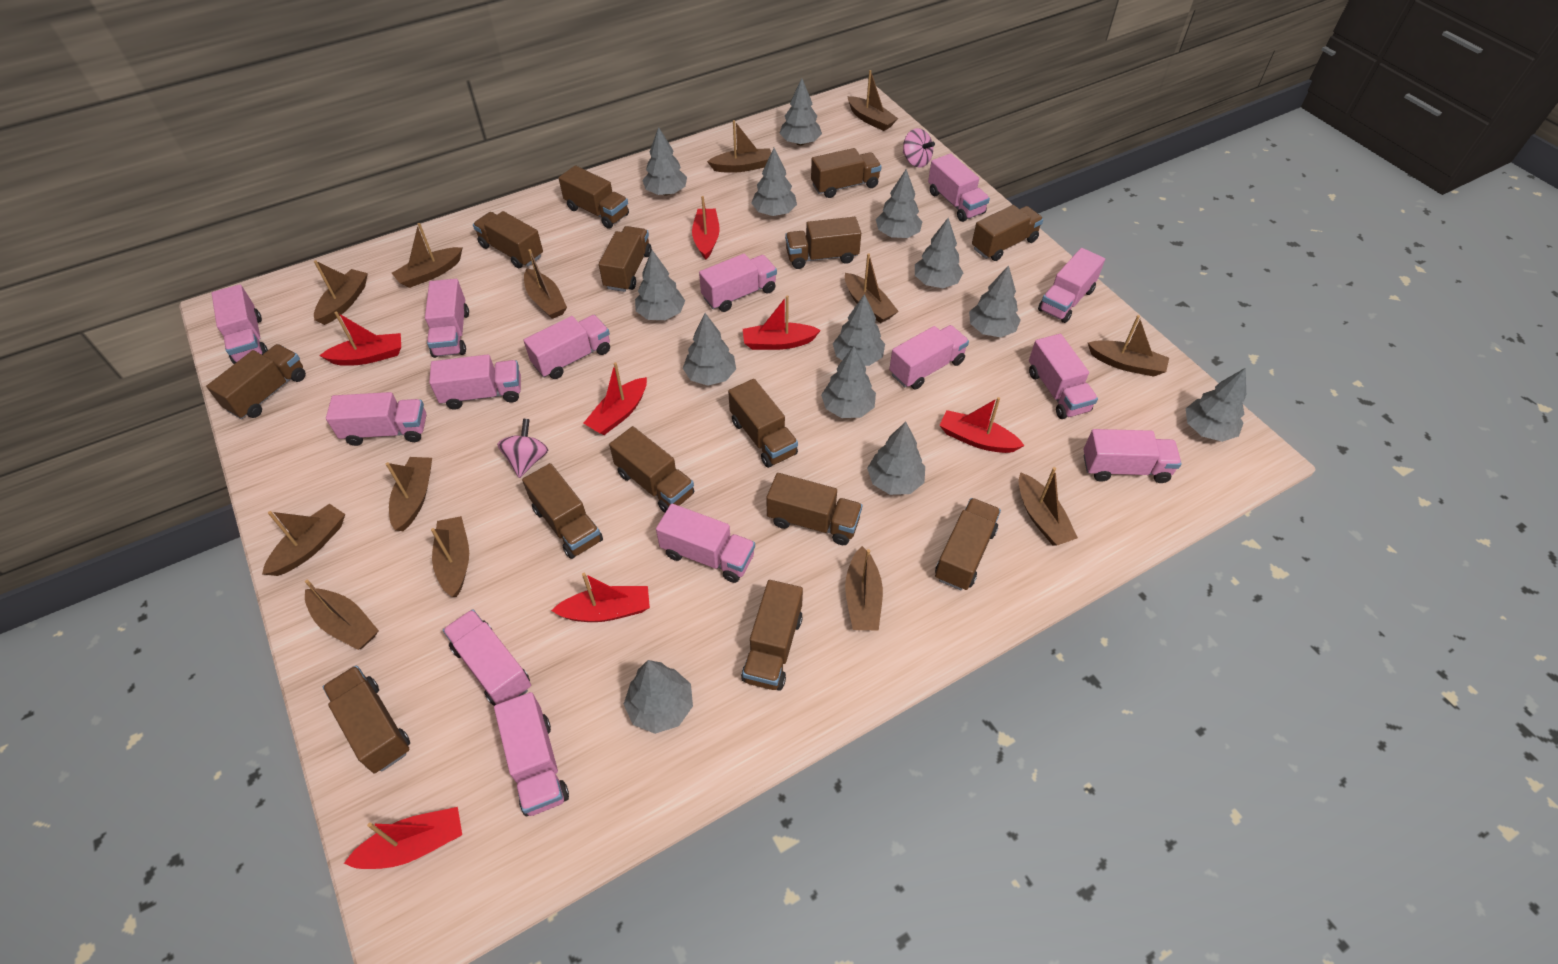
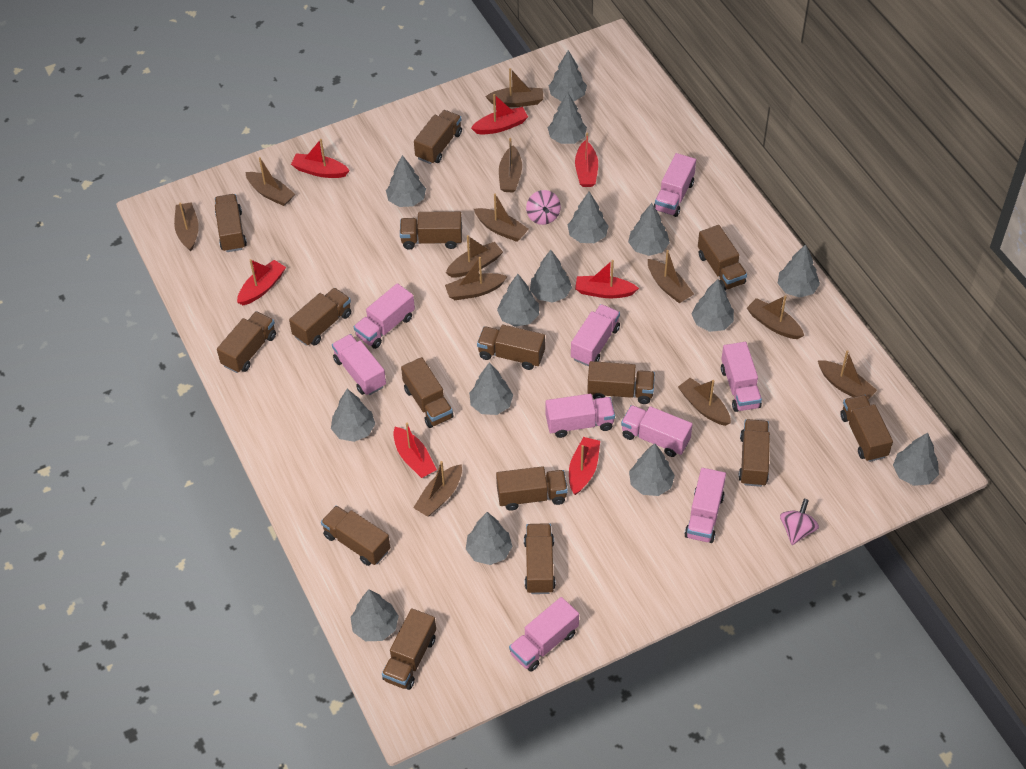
brown boat: 13 -> 12
brown truck: 14 -> 15
grey tree: 13 -> 15
pink truck: 14 -> 9

